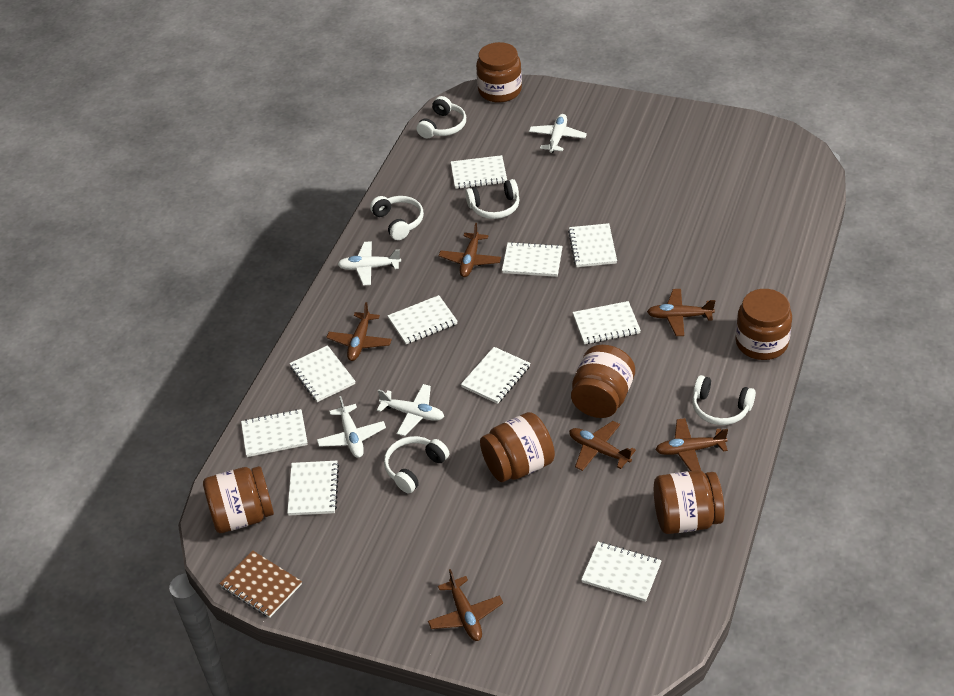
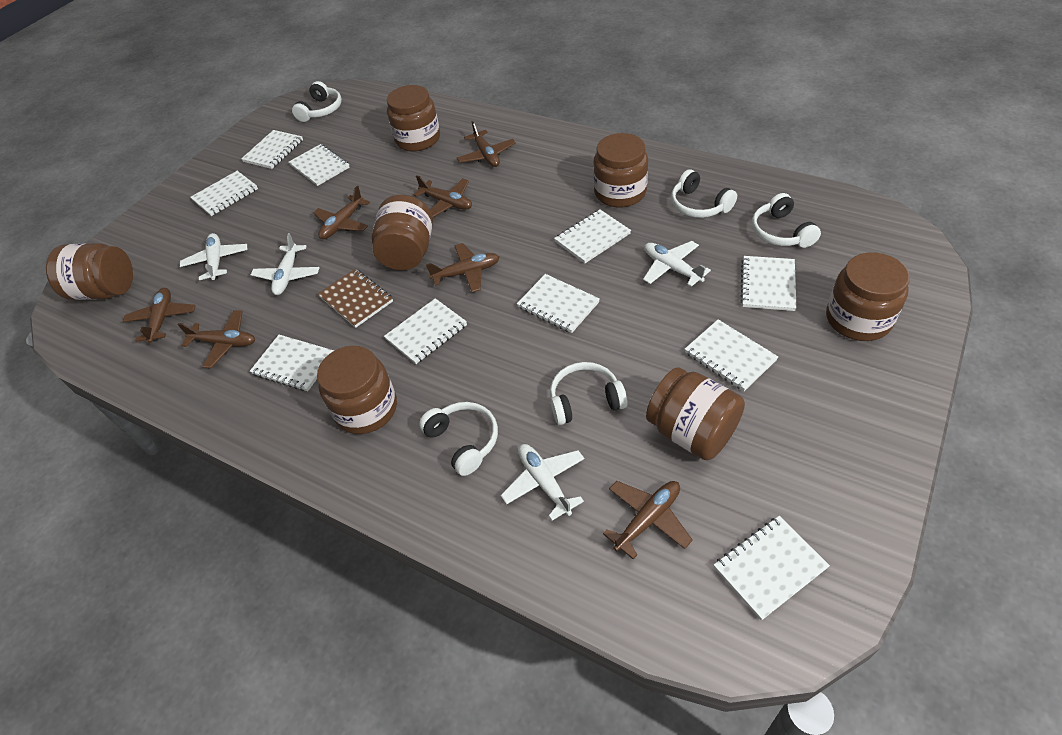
brown jar: 6 -> 7
brown plane: 6 -> 7

